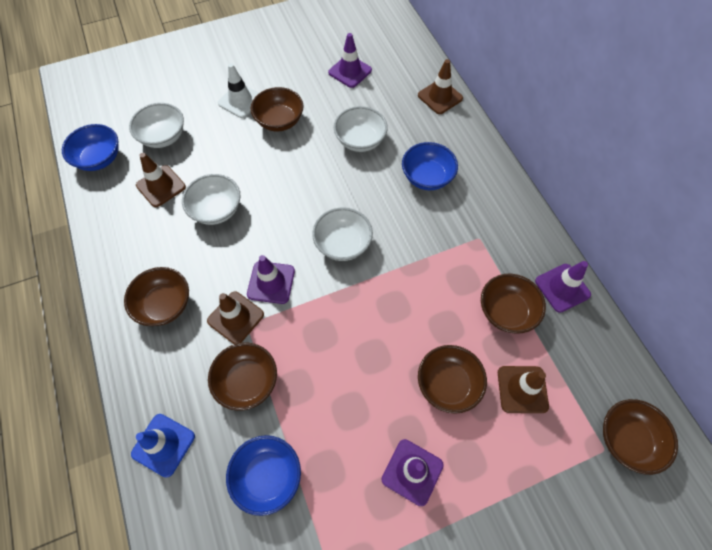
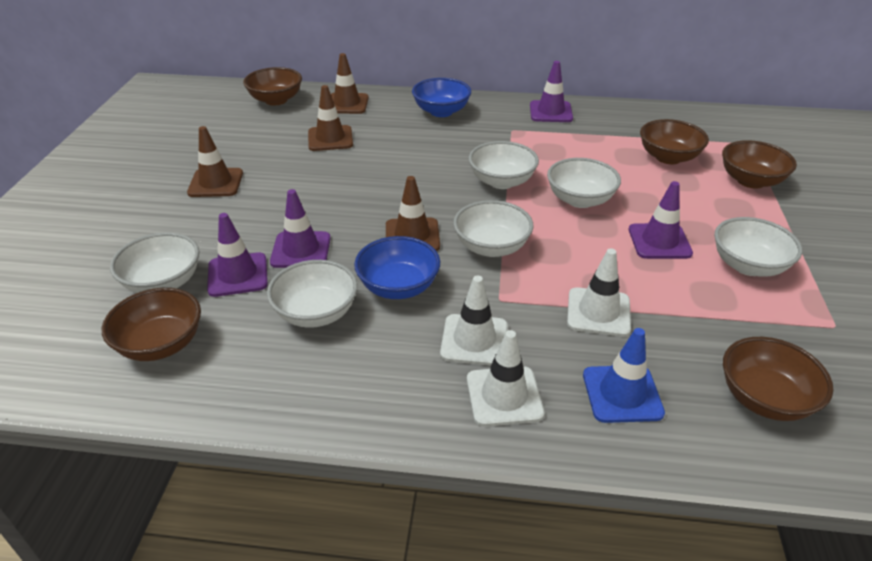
blue bowl: 3 -> 2
brown bowl: 6 -> 5
white bowl: 4 -> 6
white traffic cone: 1 -> 3

